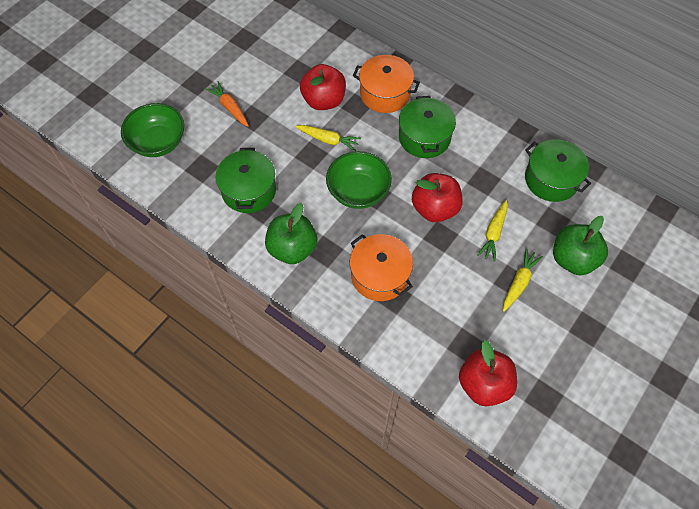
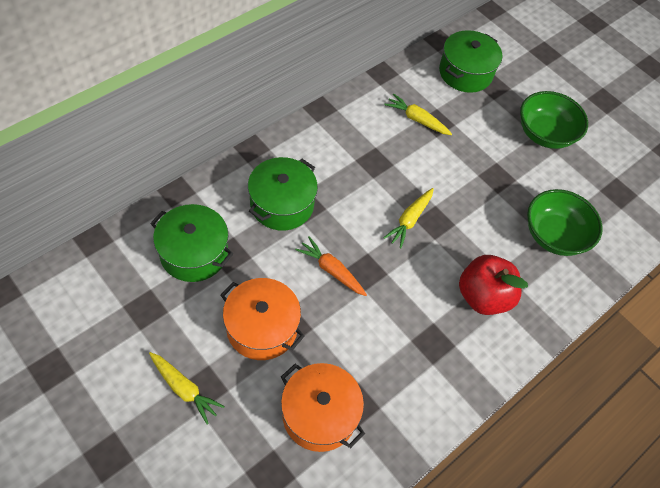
green apple: 2 -> 0
red apple: 3 -> 1

